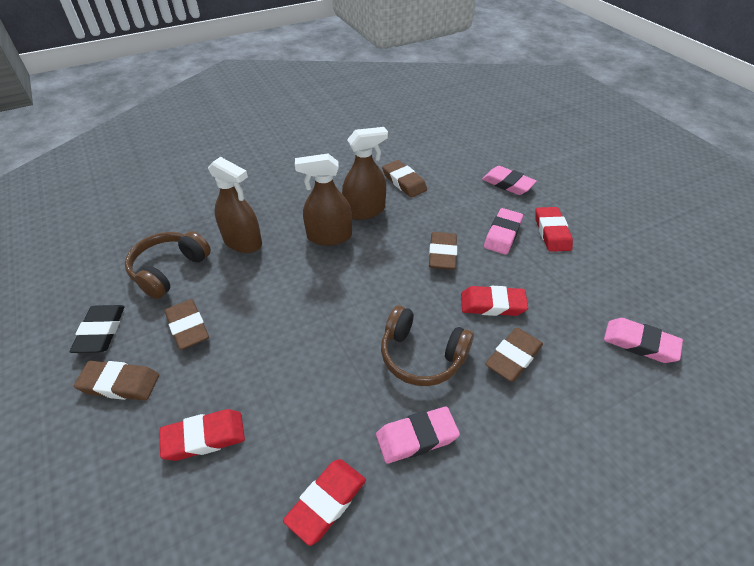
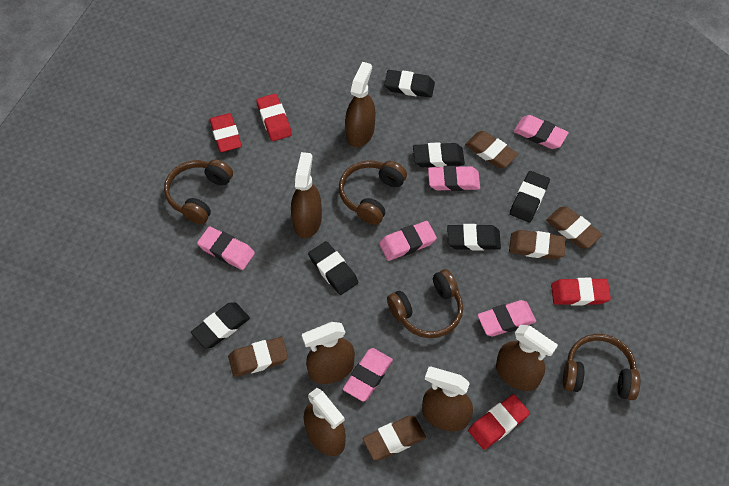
black eraser: 1 -> 6
brown headphones: 2 -> 4
brown spray bottle: 3 -> 6
pink eraser: 4 -> 6

